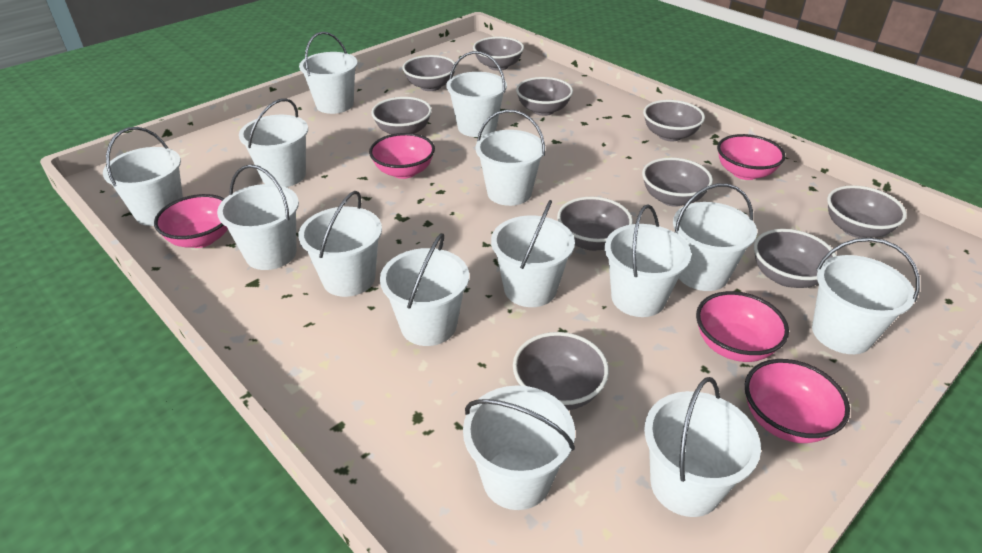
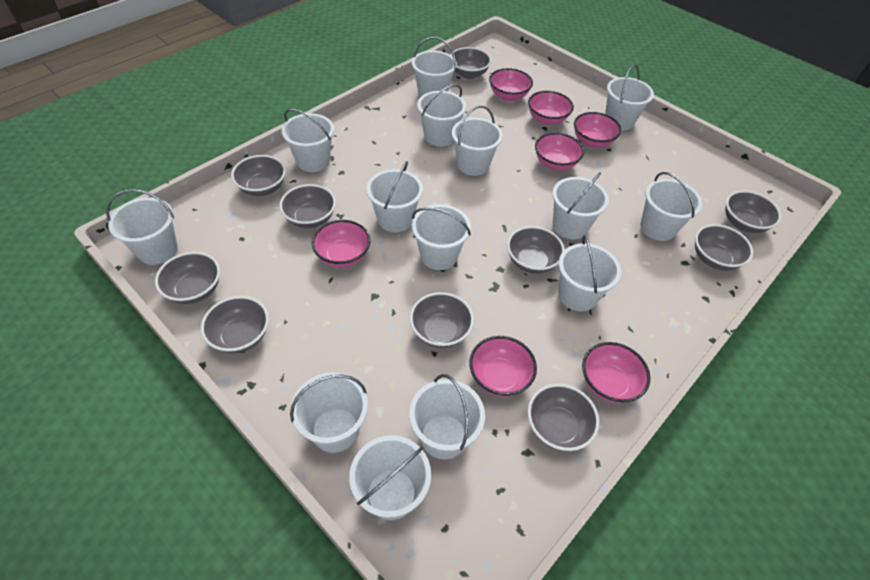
pink bowl: 5 -> 7

